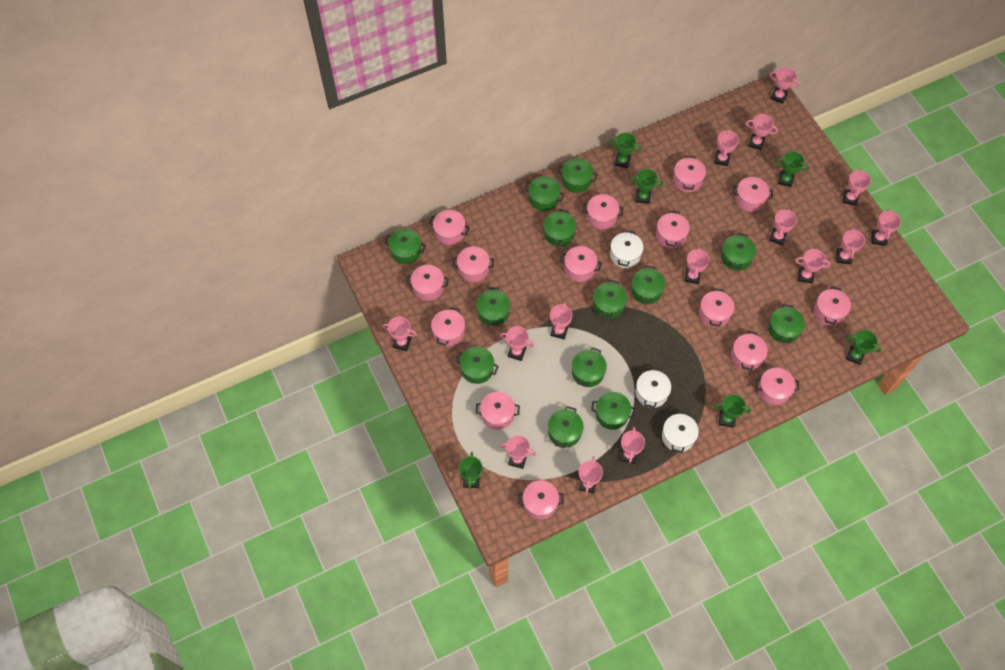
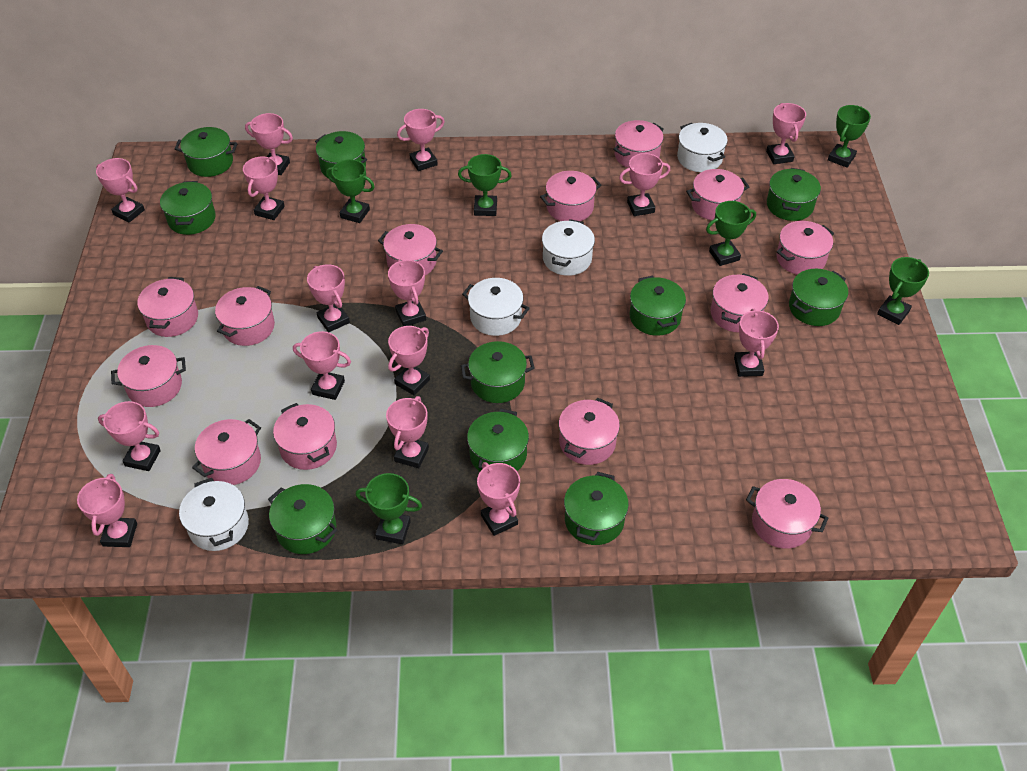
green pot: 13 -> 10
pink pot: 15 -> 13
white pot: 3 -> 4

